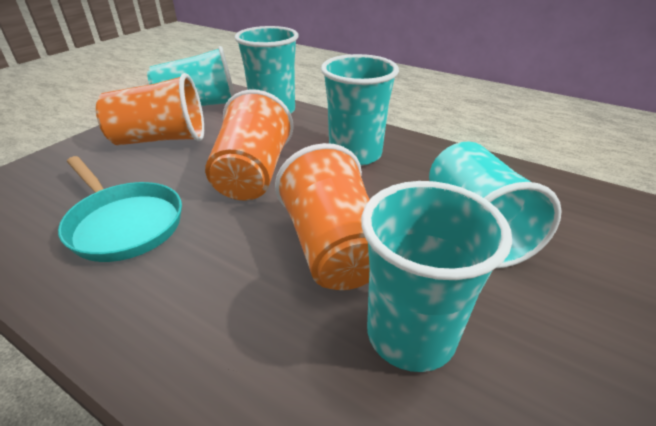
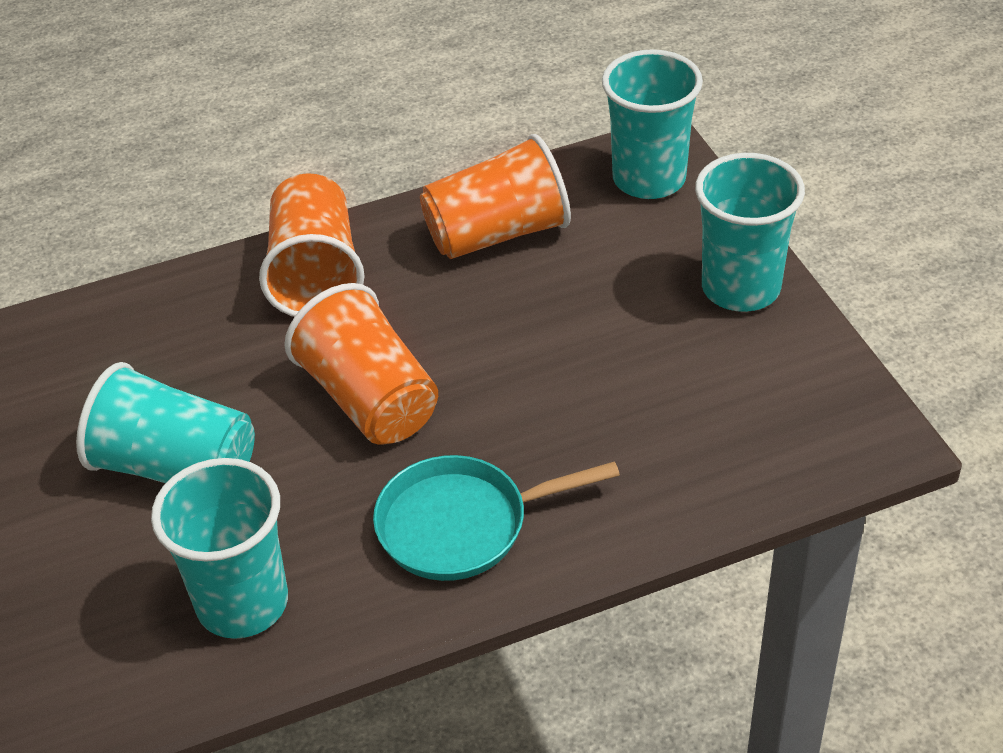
turquoise cup: 5 -> 4

